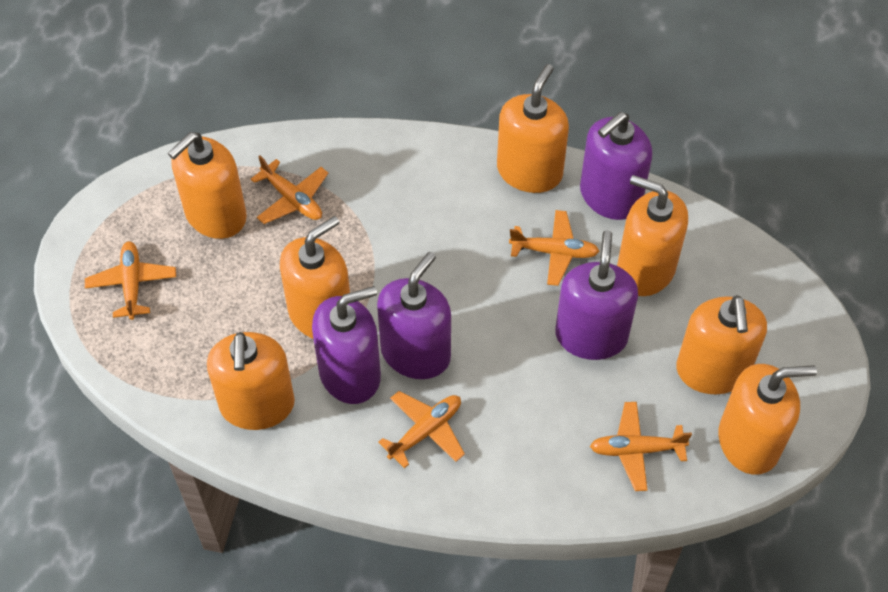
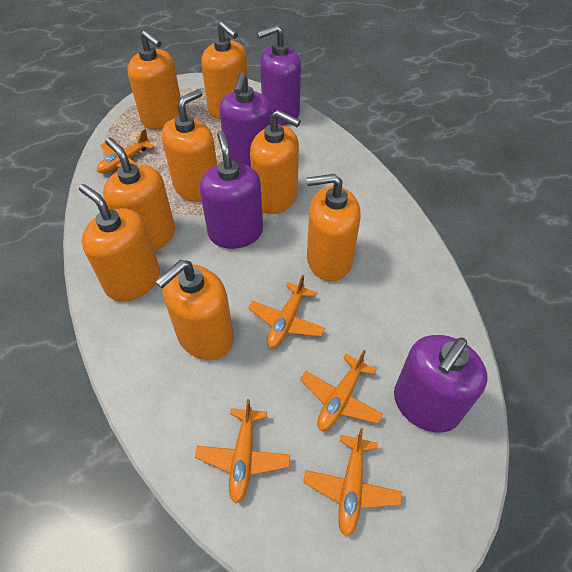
orange soap dispenser: 7 -> 8

